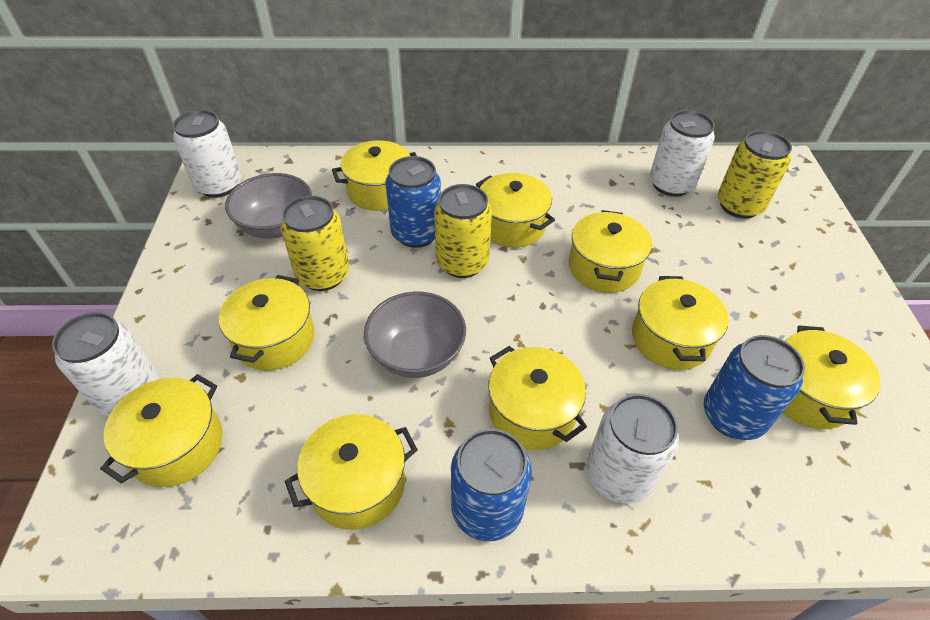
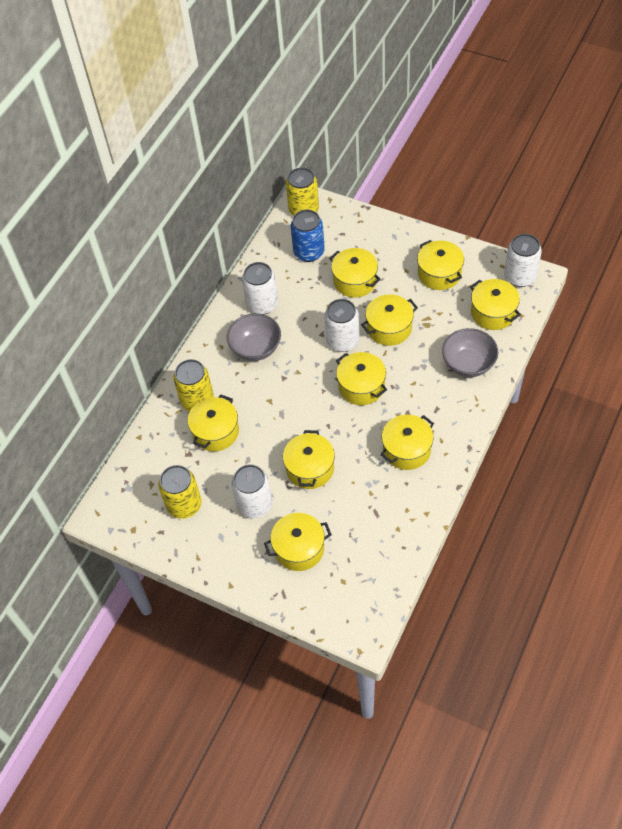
blue can: 3 -> 1

